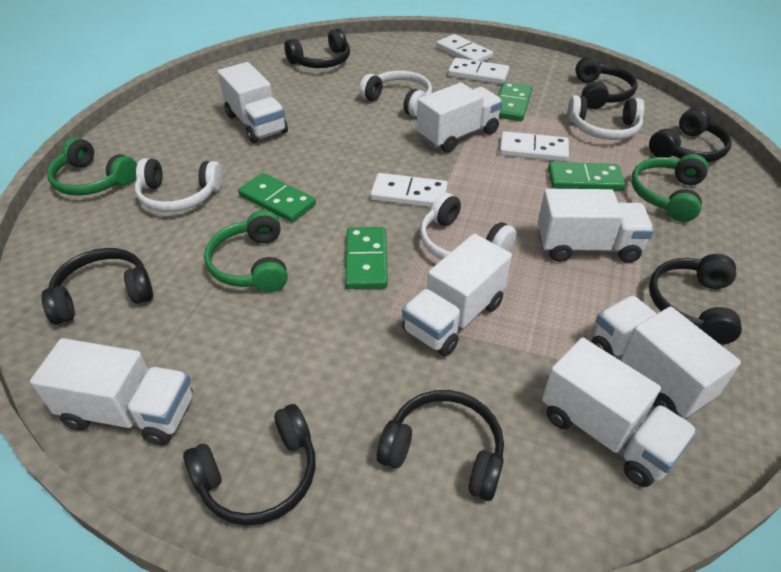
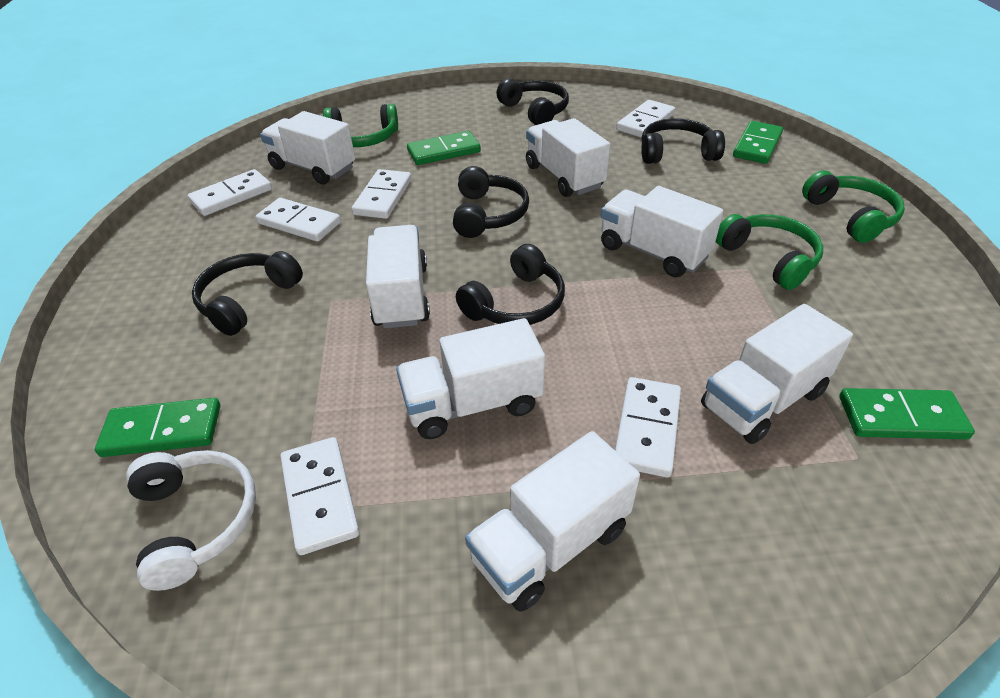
black headphones: 7 -> 5
white domino: 4 -> 6
white headphones: 4 -> 1

